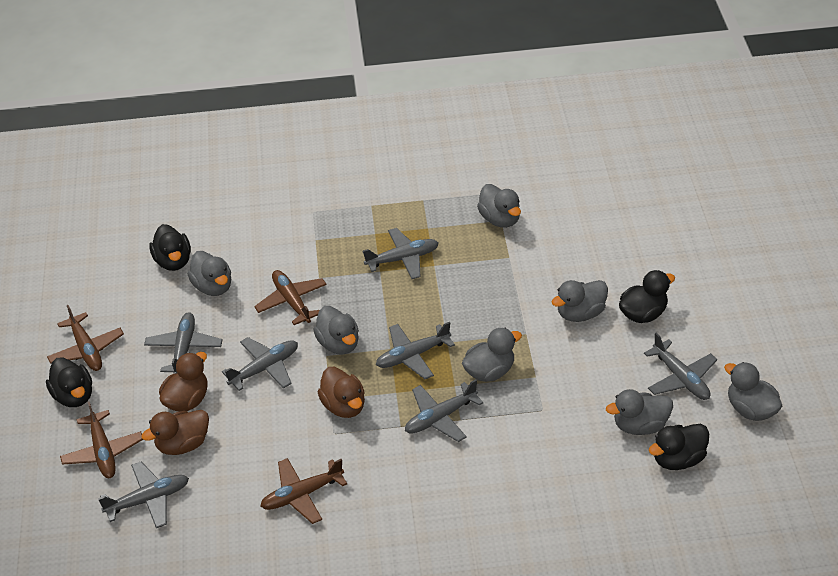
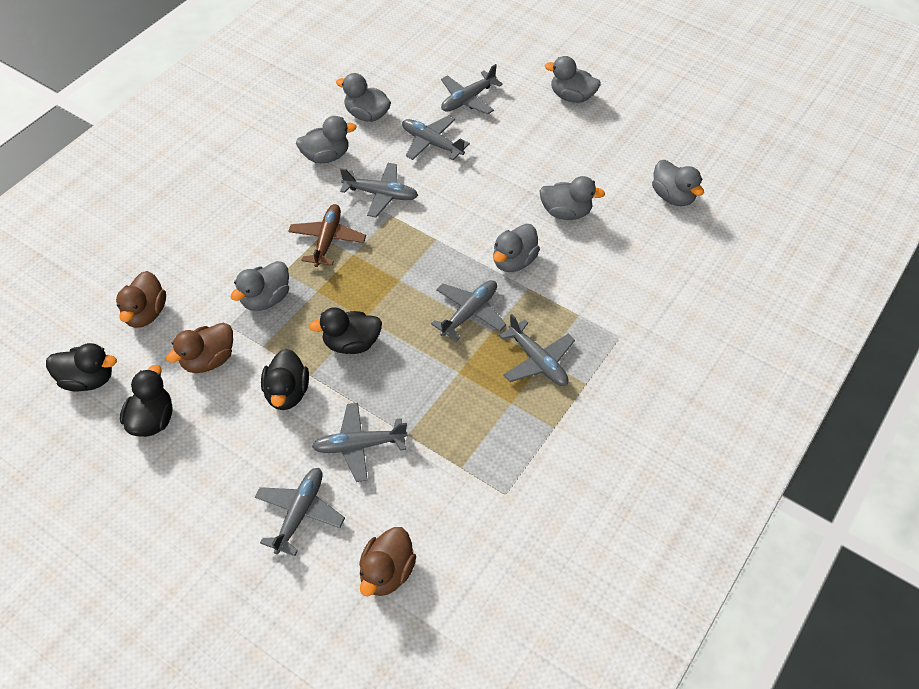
brown plane: 4 -> 1

